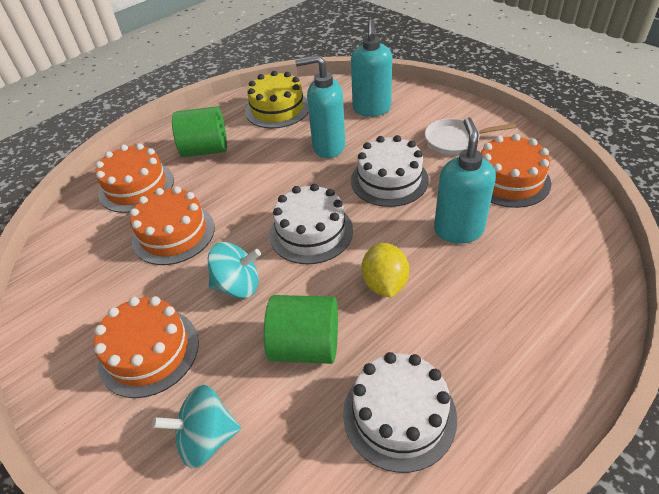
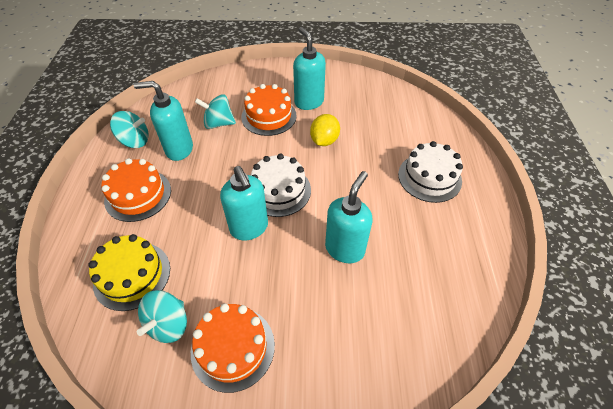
green cylinder: 2 -> 0
orange cake: 4 -> 3
turquoise soap dispenser: 3 -> 4
turquoise spinning top: 2 -> 3
white cake: 3 -> 2
white pan: 1 -> 0

